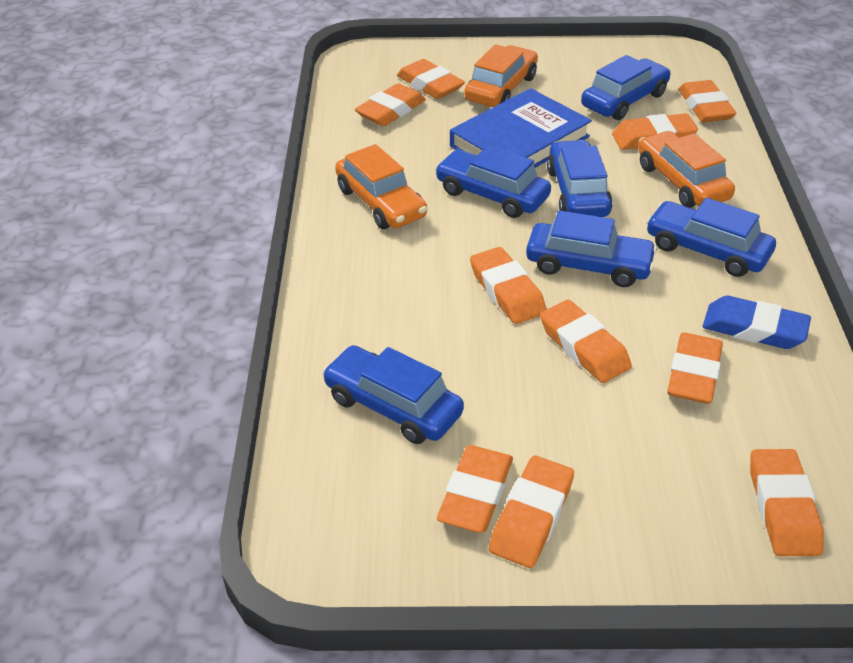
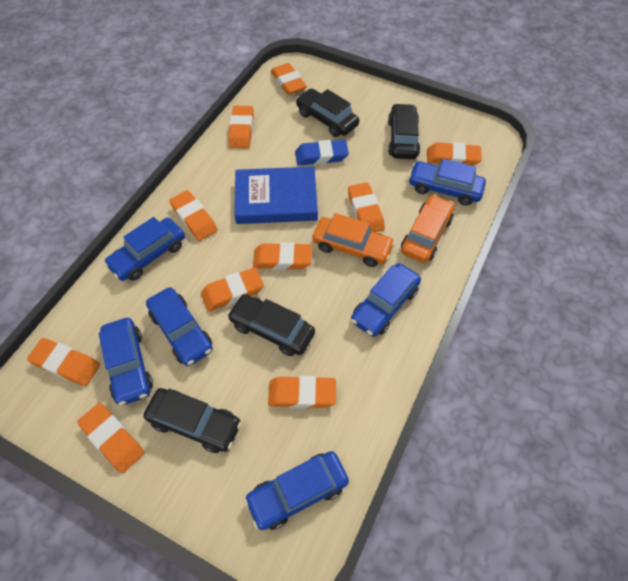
black car: 0 -> 4
orange car: 3 -> 2

